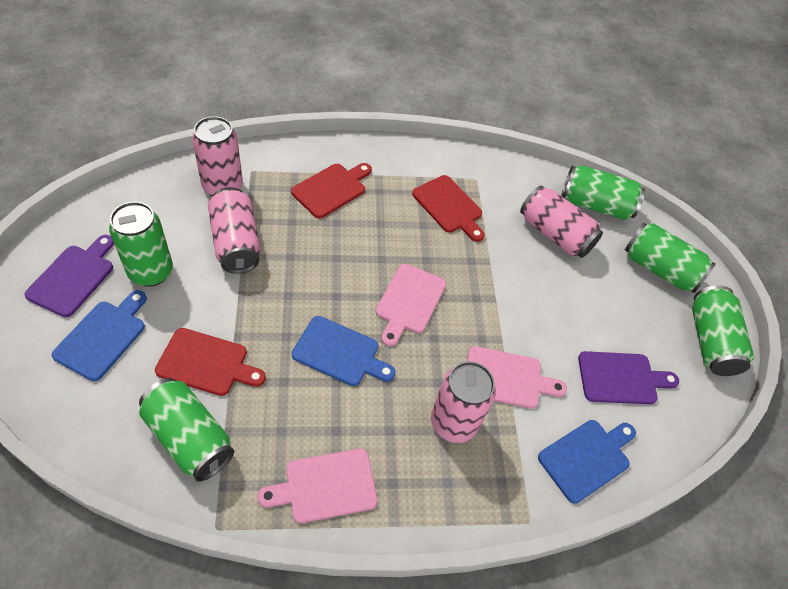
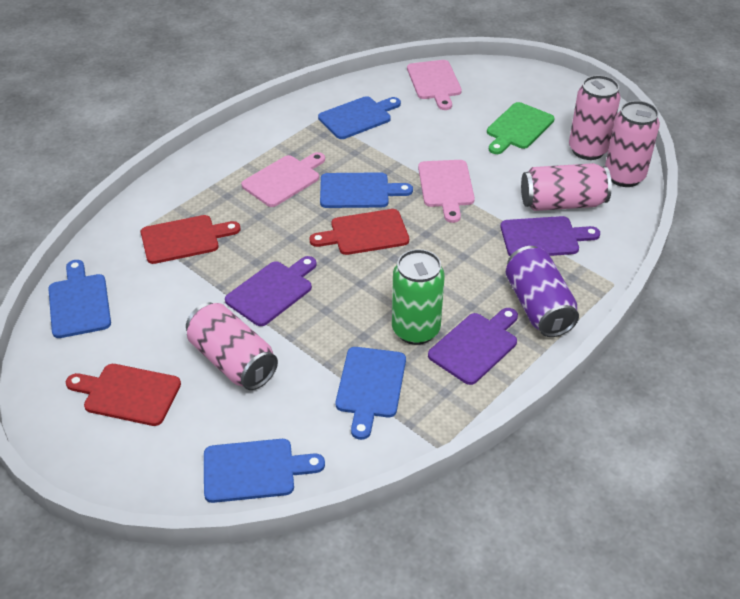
blue cutting board: 3 -> 5
green can: 5 -> 1
green cutting board: 0 -> 1
purple can: 0 -> 1
purple cutting board: 2 -> 3

